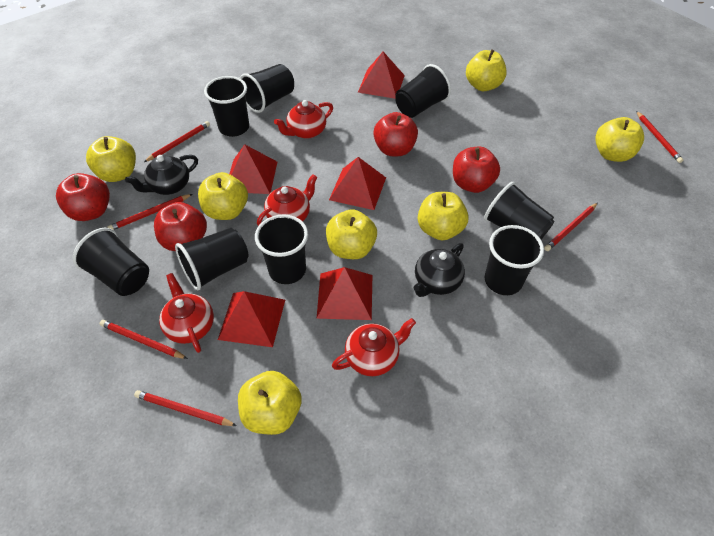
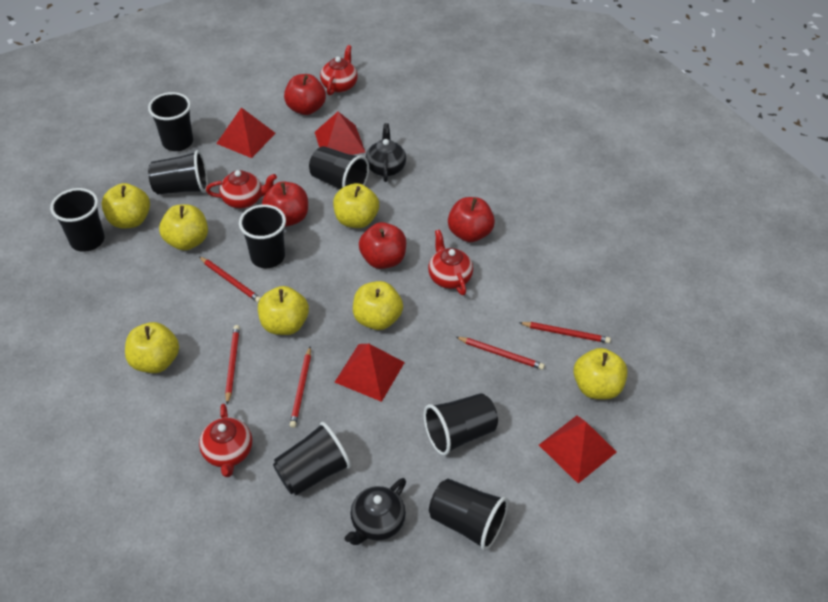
red pencil: 6 -> 5
red pyramid: 5 -> 4

